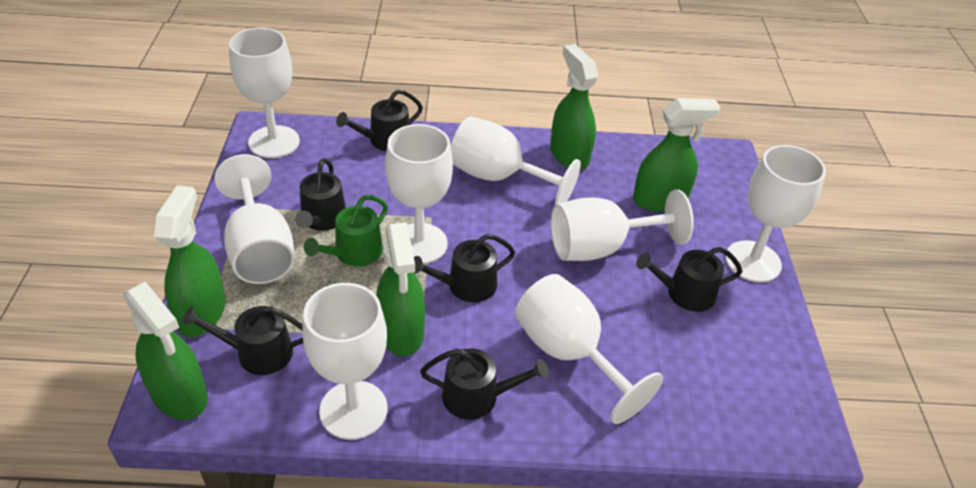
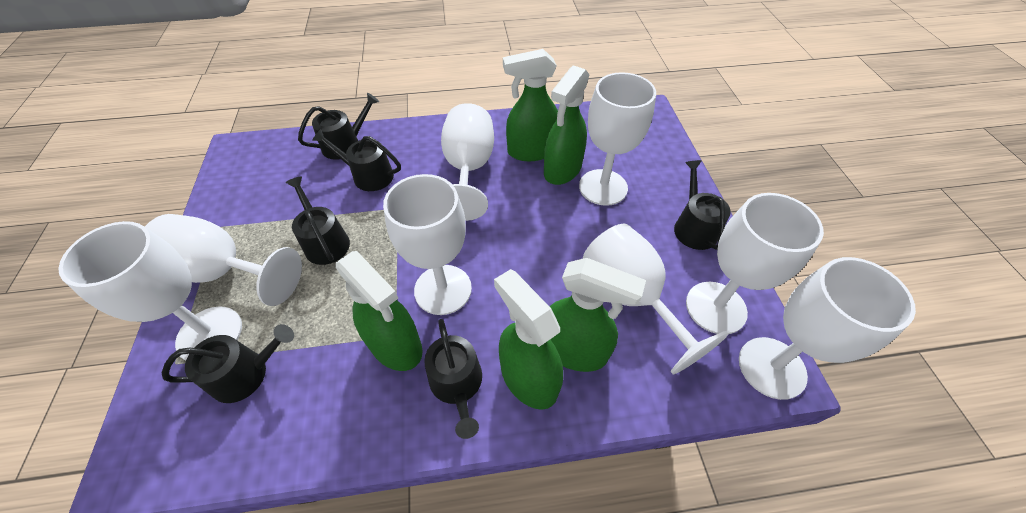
green watering can: 1 -> 0

